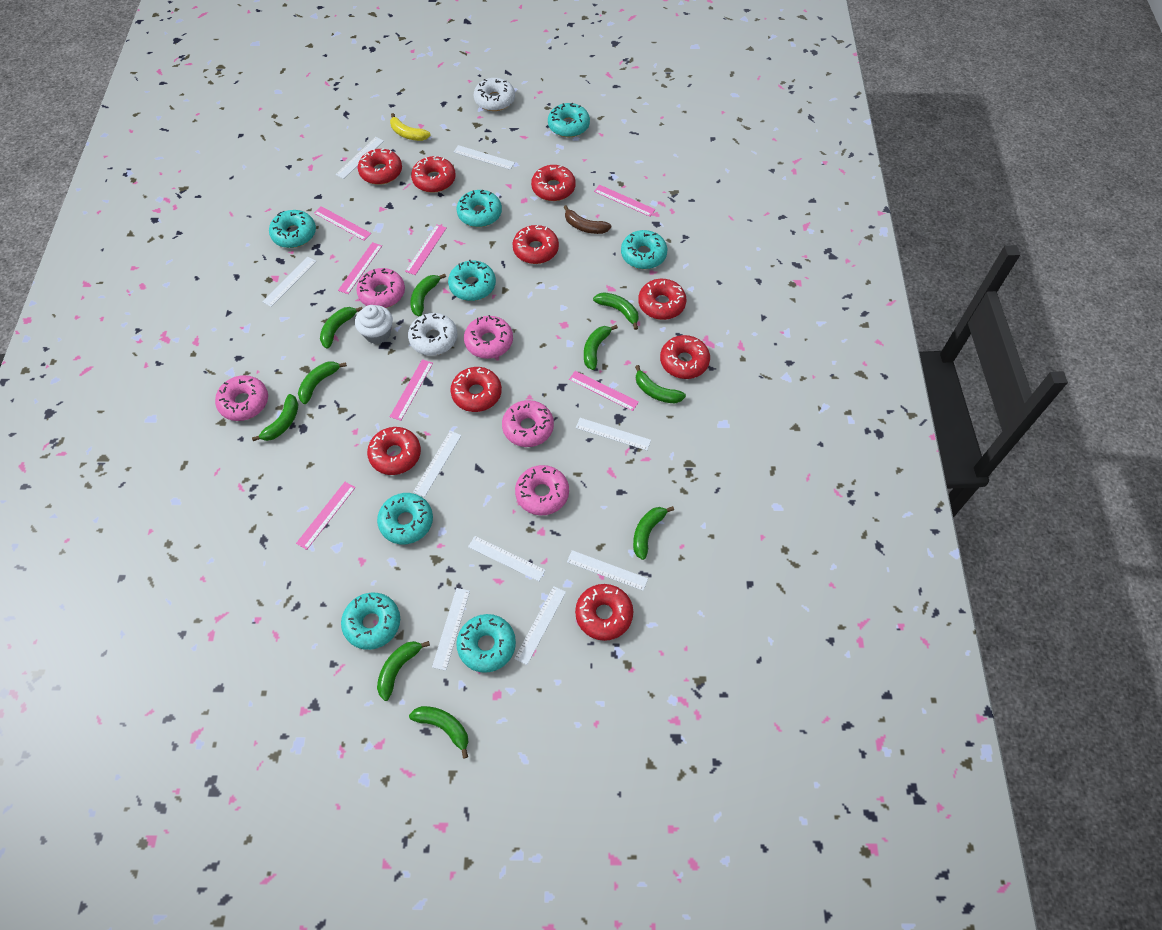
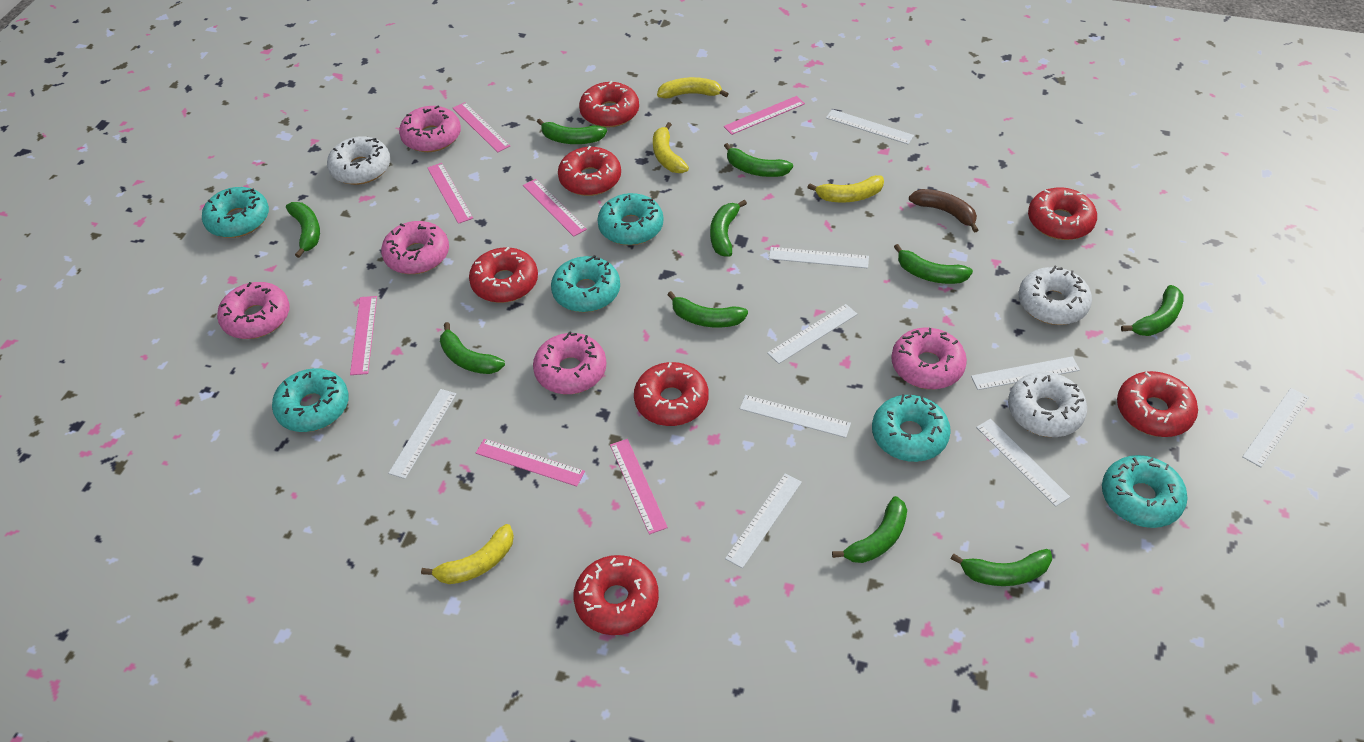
red donut: 9 -> 7
turquoise donut: 8 -> 6
white cupcake: 1 -> 0
white donut: 2 -> 3
yellow banana: 1 -> 4

